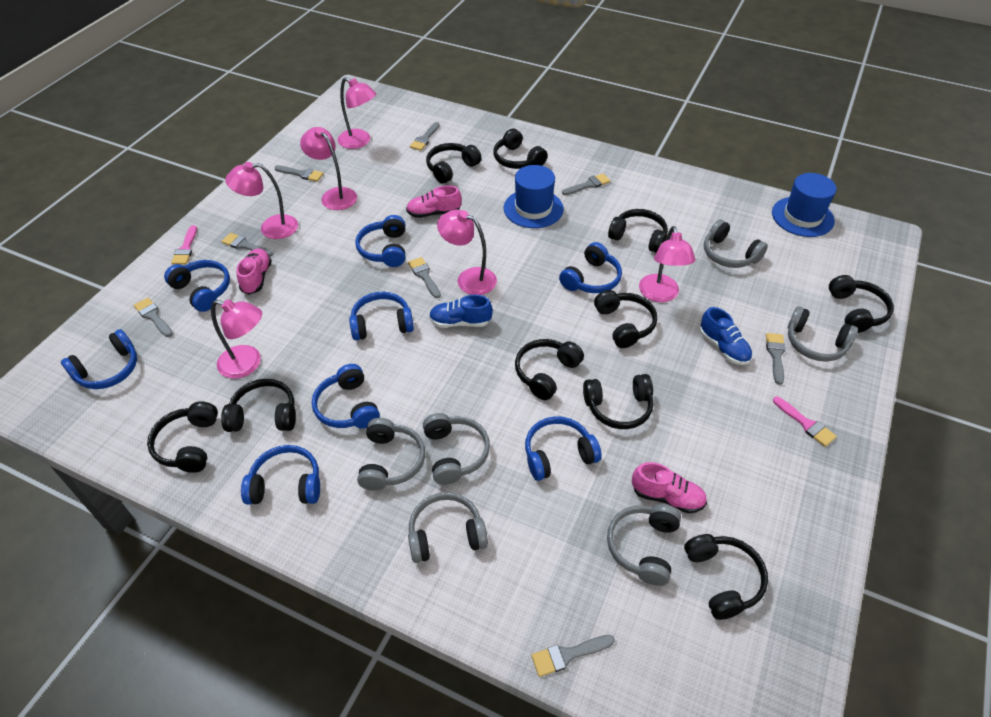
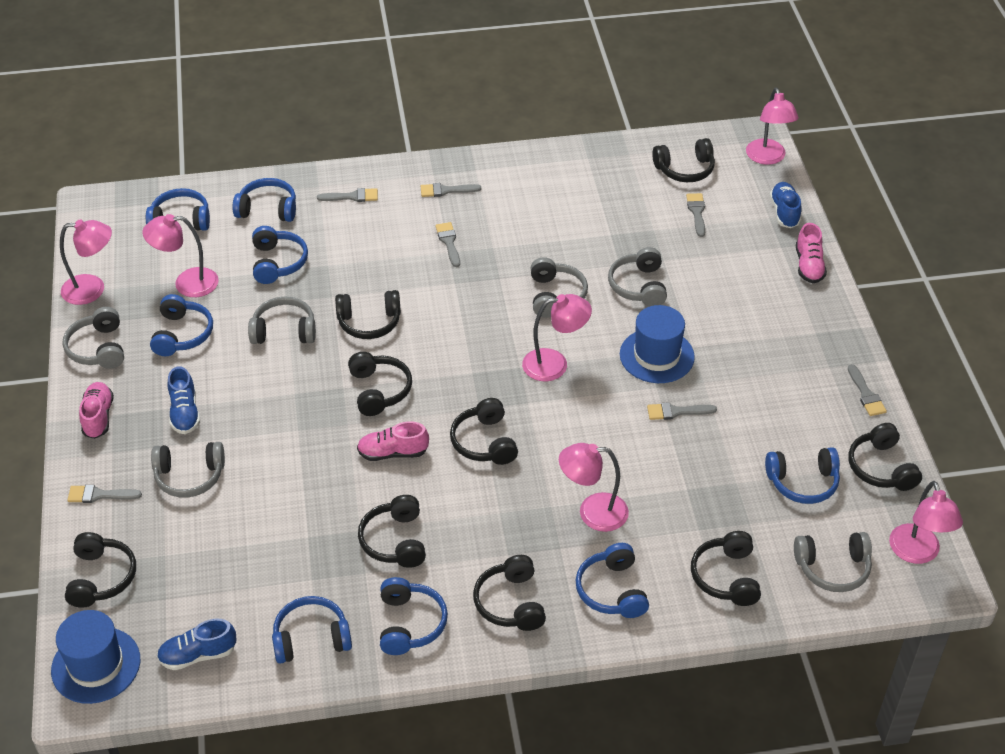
black headphones: 10 -> 9
blue shoe: 2 -> 3
grey brush: 8 -> 7
pink brush: 2 -> 0

